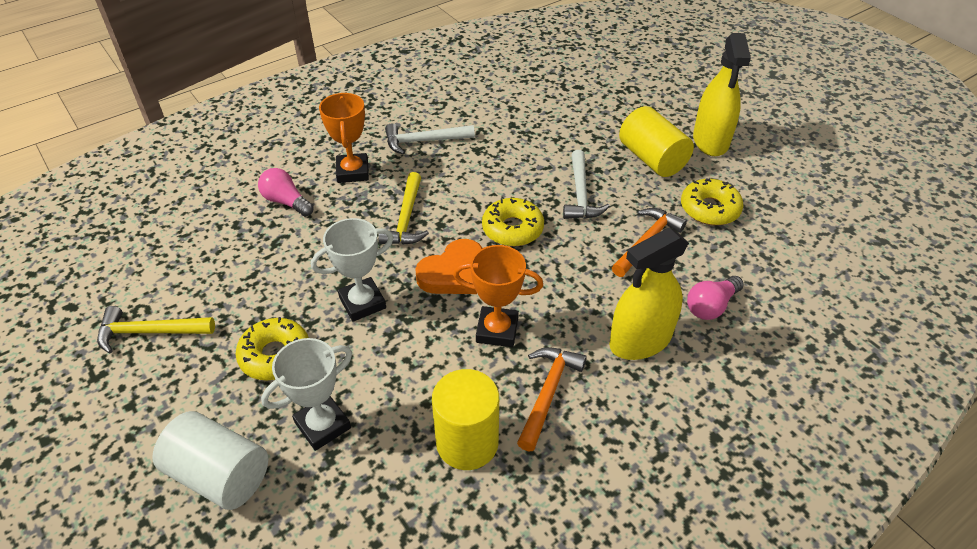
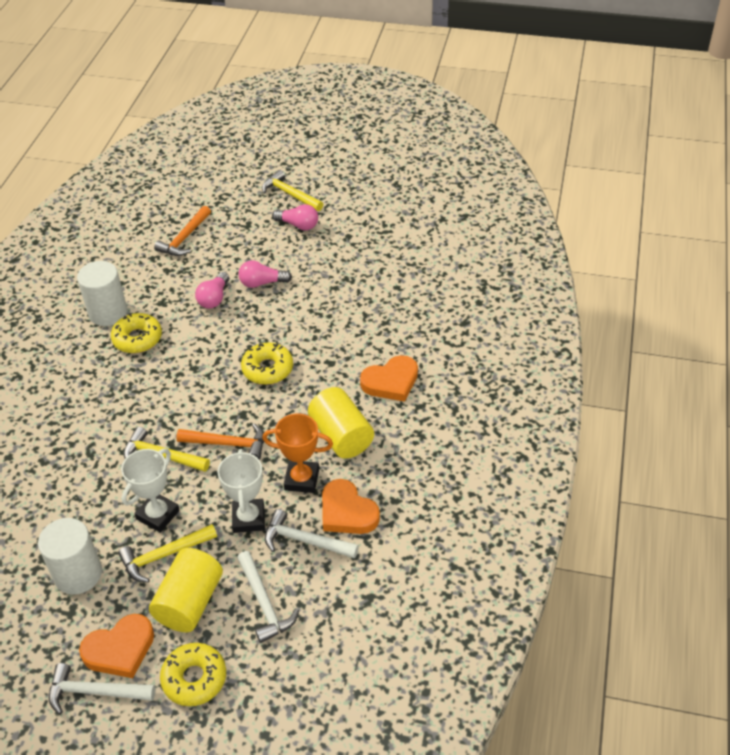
orange heart: 1 -> 3
orange trophy: 2 -> 1
pink light bulb: 2 -> 3
white cylinder: 1 -> 2
white hammer: 2 -> 3
yellow hammer: 2 -> 3
yellow spray bottle: 2 -> 0

